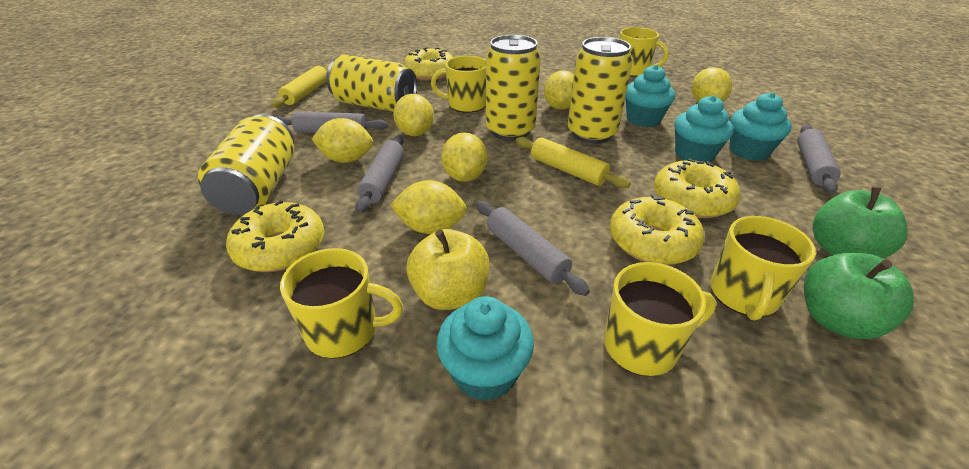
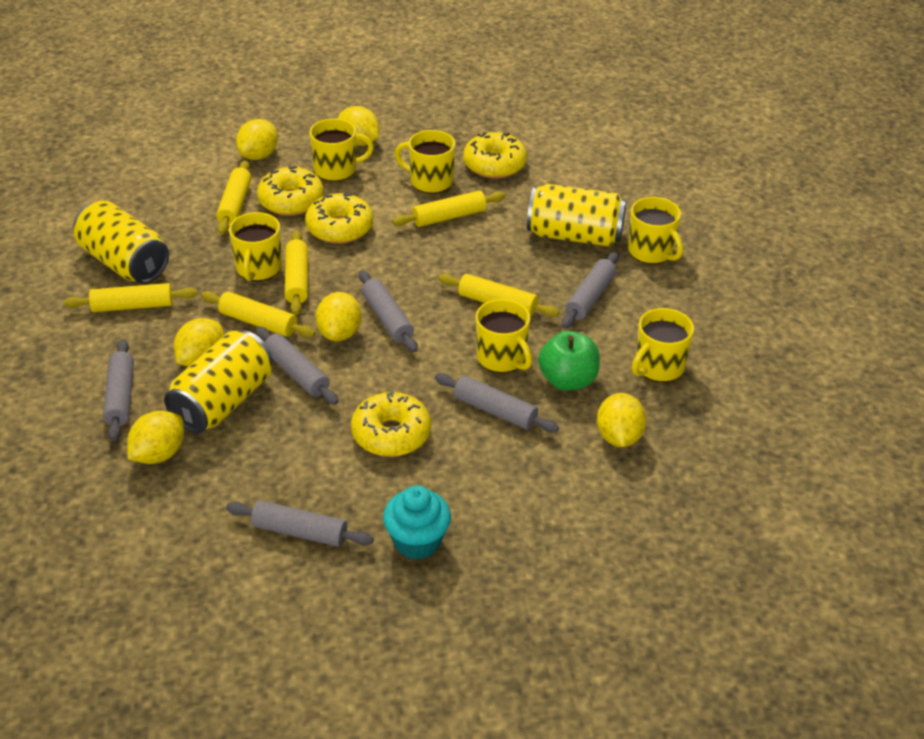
green apple: 2 -> 1
grey rolling pin: 4 -> 6
turquoise cupcake: 4 -> 1
yellow apple: 1 -> 0
yellow can: 4 -> 3
yellow mug: 5 -> 6
yellow rolling pin: 2 -> 6

